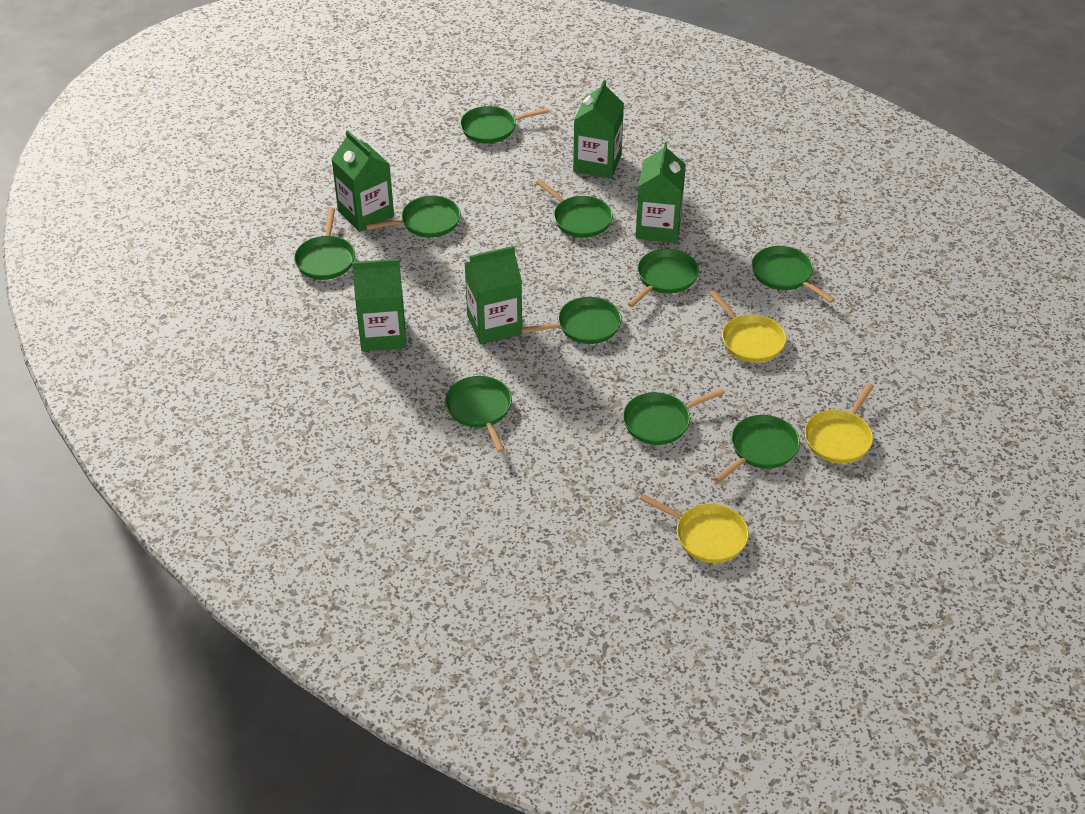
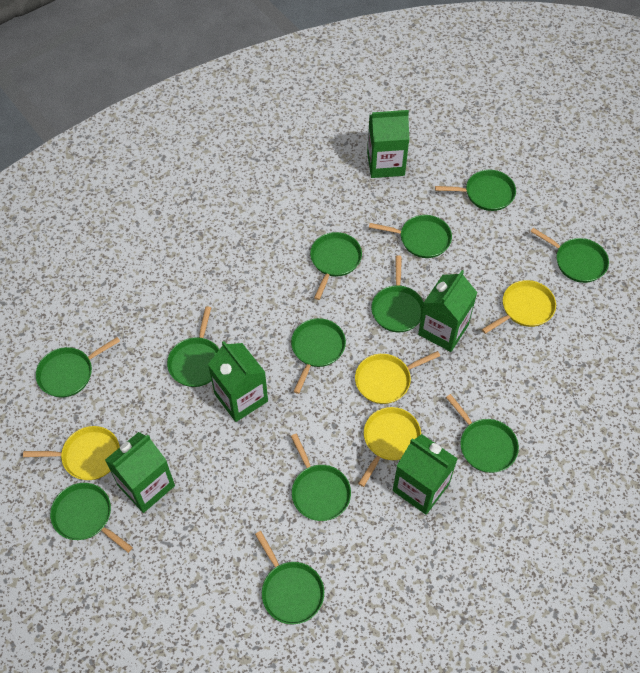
green pan: 10 -> 12
yellow pan: 3 -> 4

